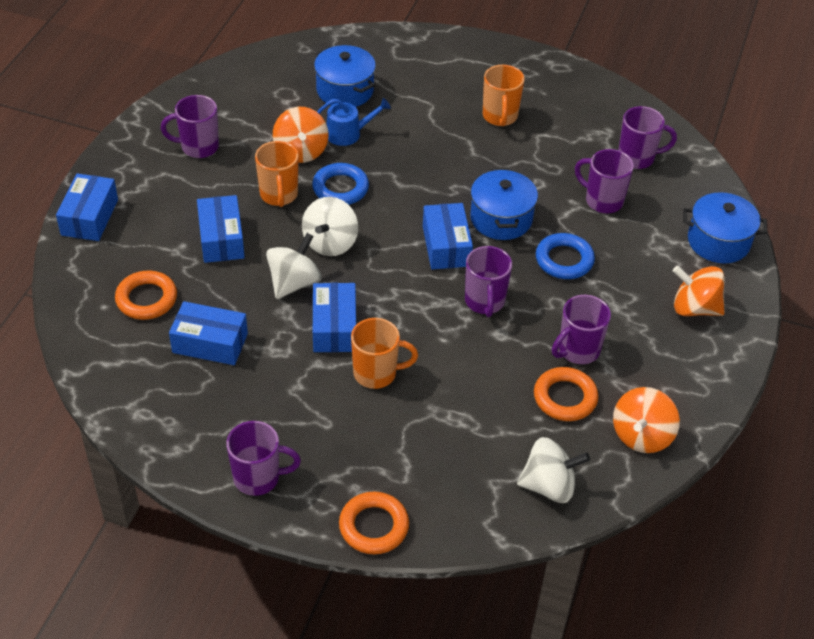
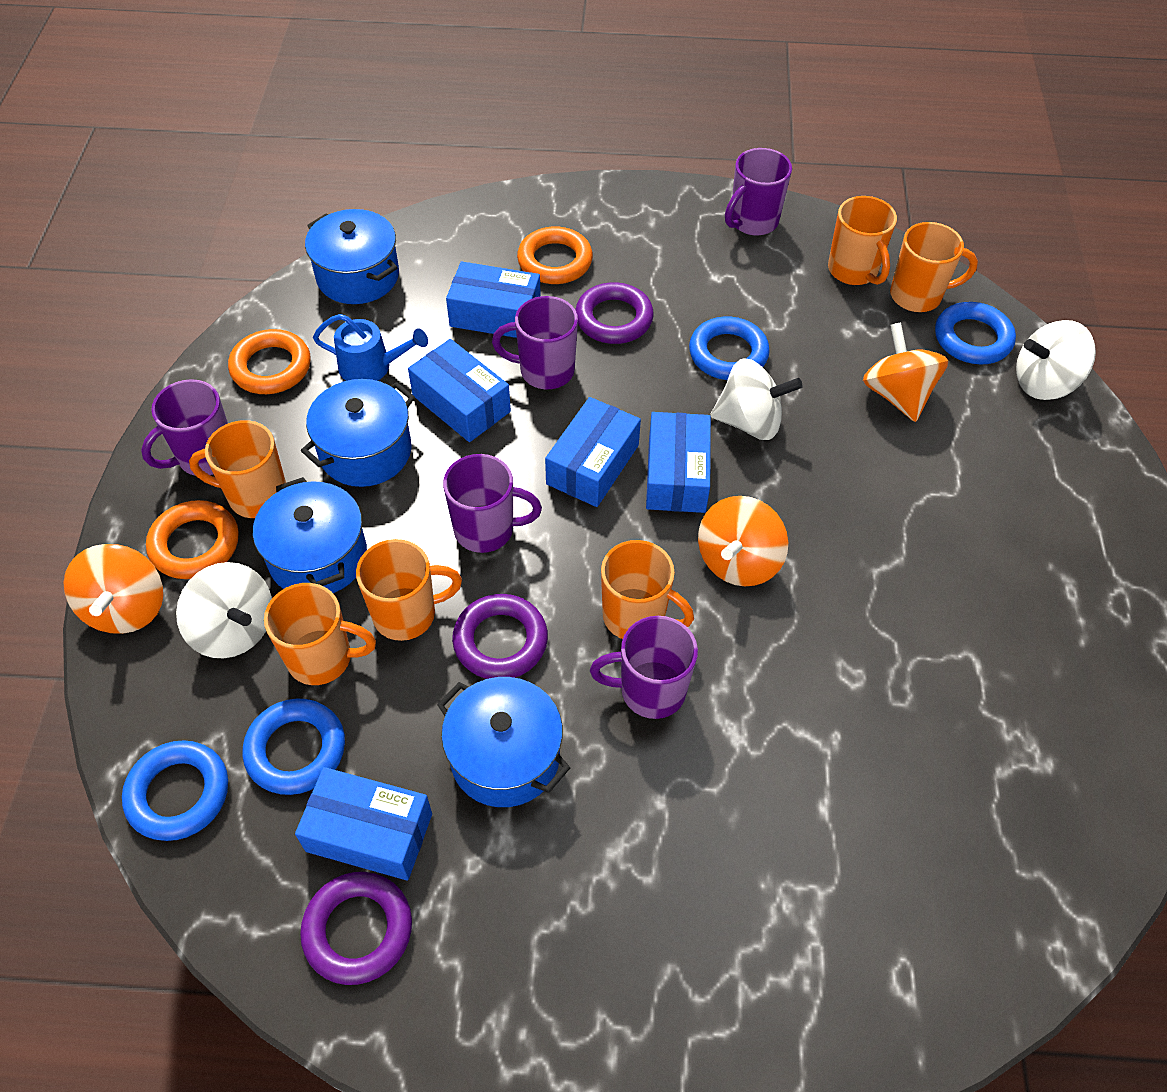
blue pot: 3 -> 4
blue ring: 2 -> 4
orange mug: 3 -> 6
purple mug: 6 -> 5
purple ring: 0 -> 3

